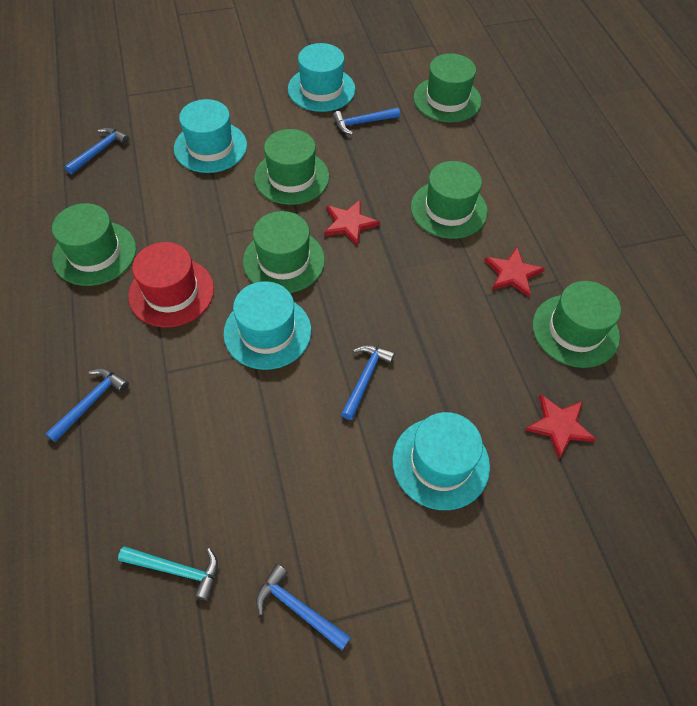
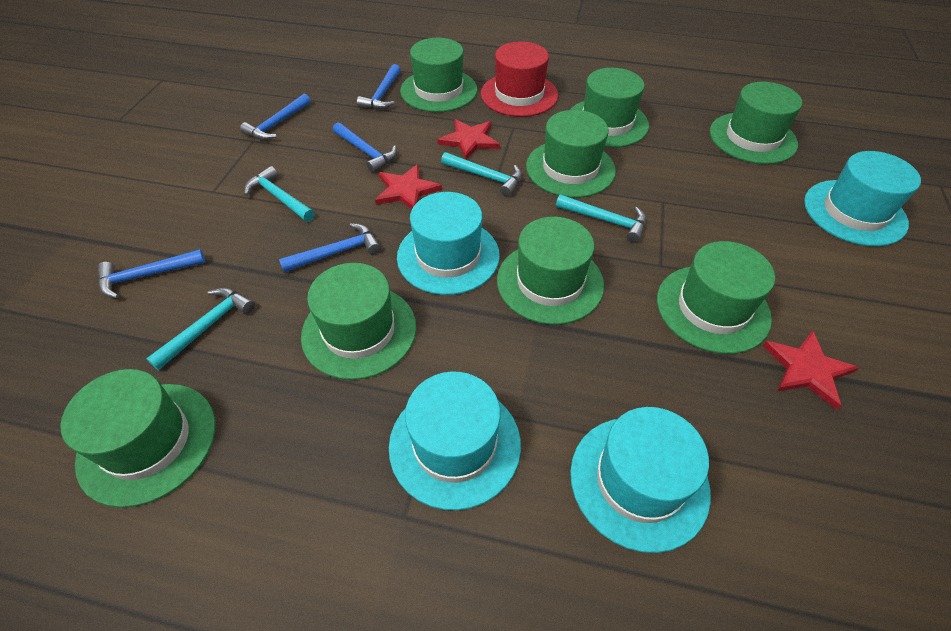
green hat: 6 -> 8
turquoise hammer: 1 -> 4

